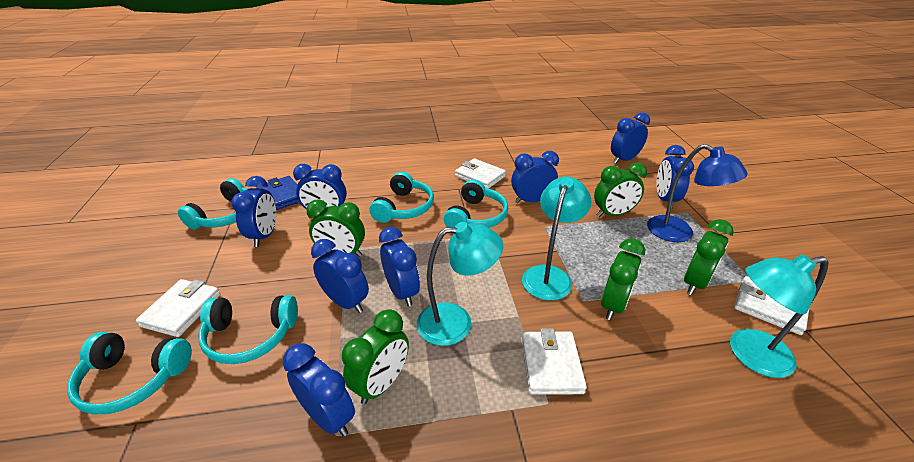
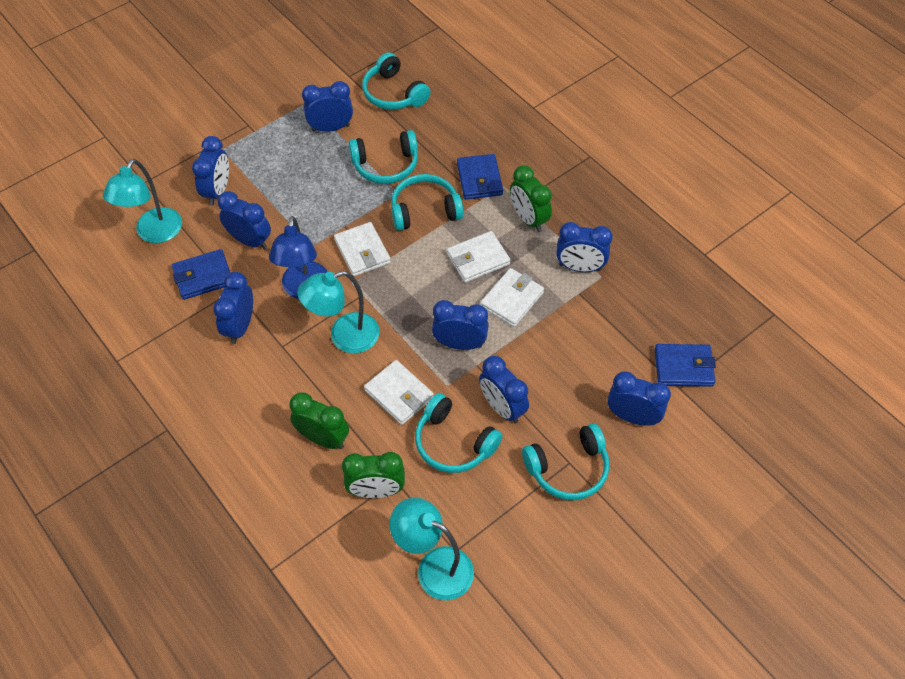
blue wallet: 1 -> 3
green clock: 5 -> 3

